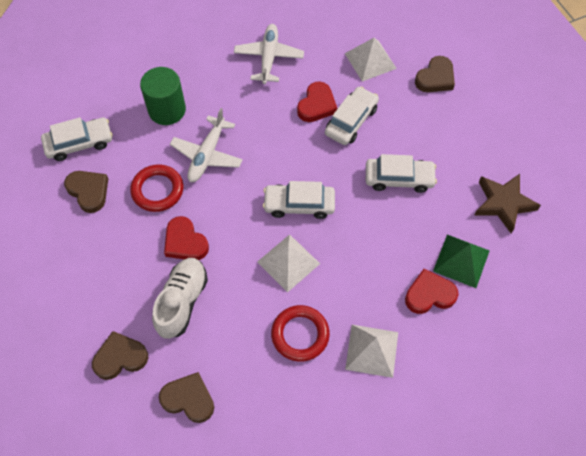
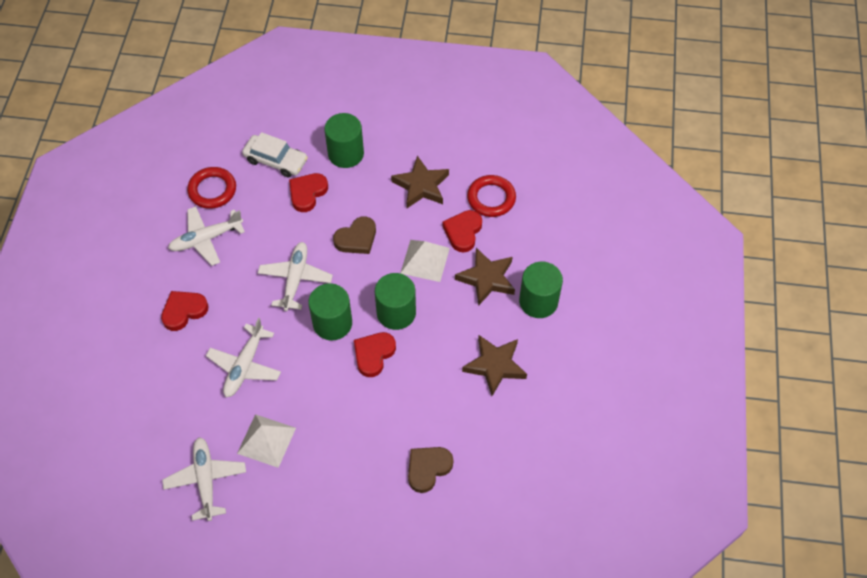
brown heart: 4 -> 2
brown star: 1 -> 3
green cylinder: 1 -> 4
green pyramid: 1 -> 0
red heart: 3 -> 4
white car: 4 -> 1
white plane: 2 -> 4
white pyramid: 3 -> 2
white shoe: 1 -> 0

